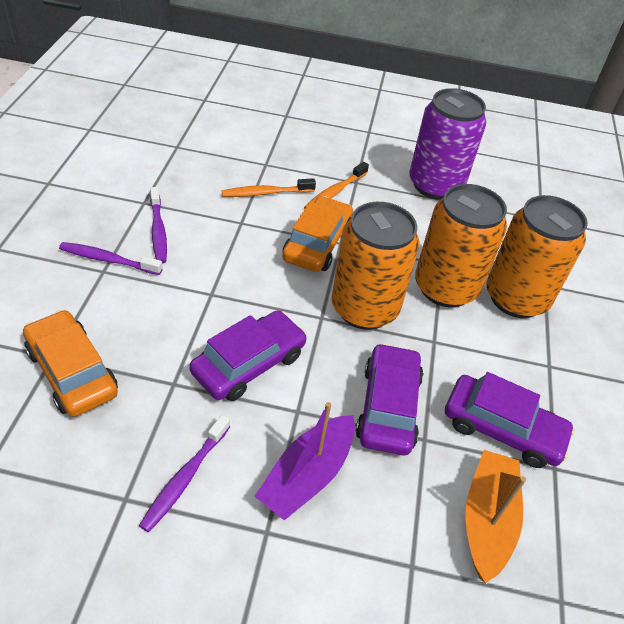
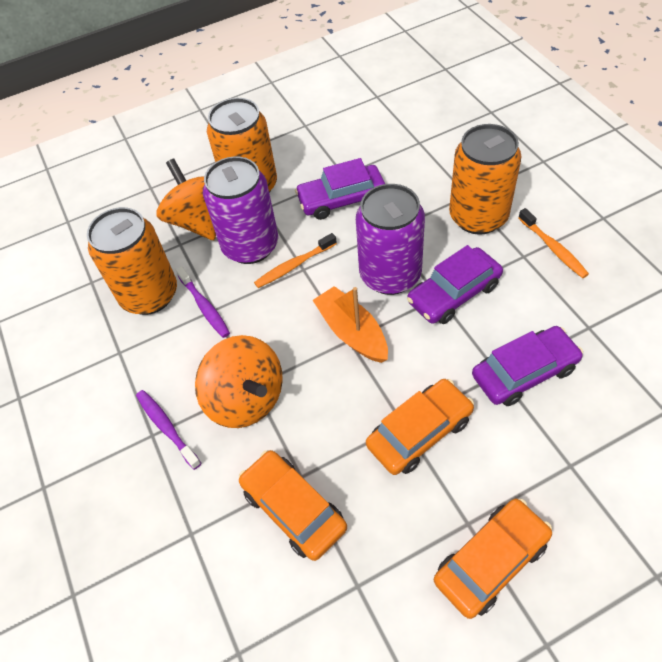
orange car: 2 -> 3
orange spinning top: 0 -> 2
purple boat: 1 -> 0
purple can: 1 -> 2
purple toothbrush: 3 -> 2

